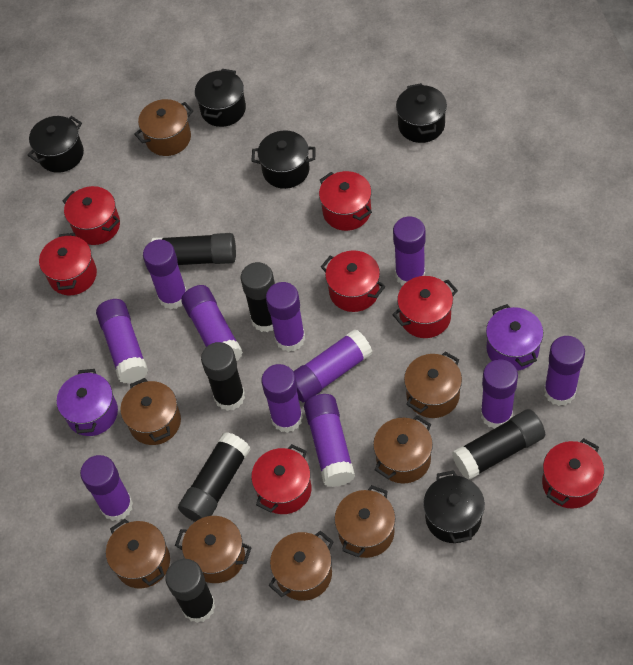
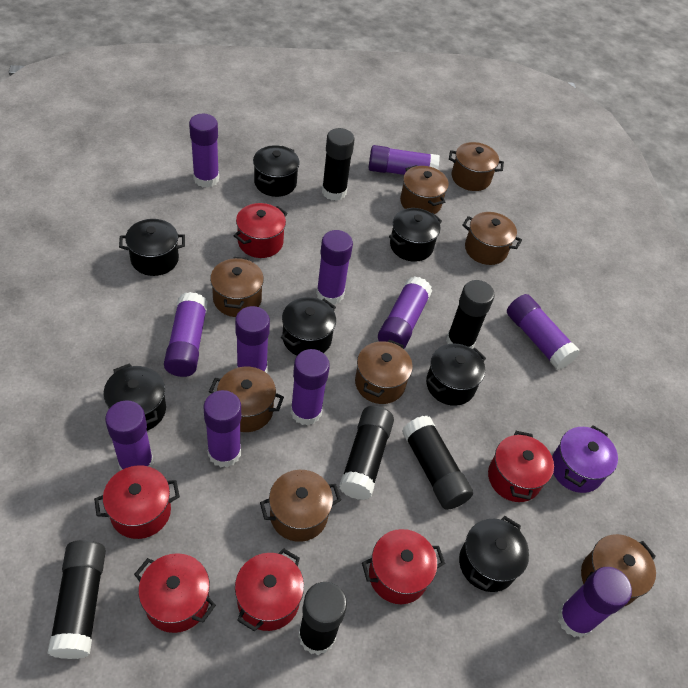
black pot: 5 -> 7
purple pot: 2 -> 1
red pot: 7 -> 6

